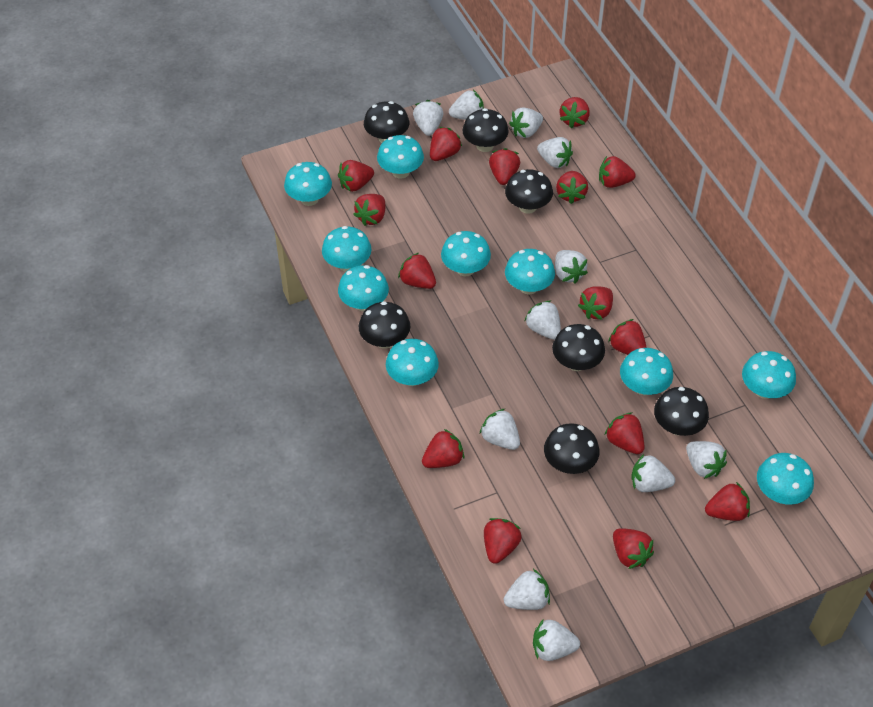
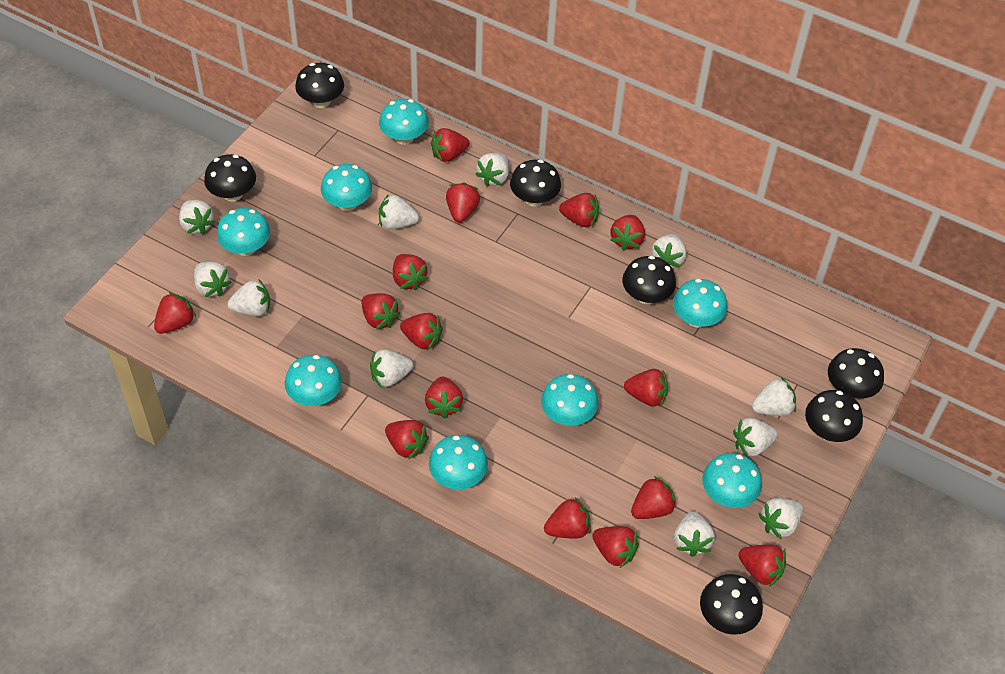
turquoise mushroom: 10 -> 8

